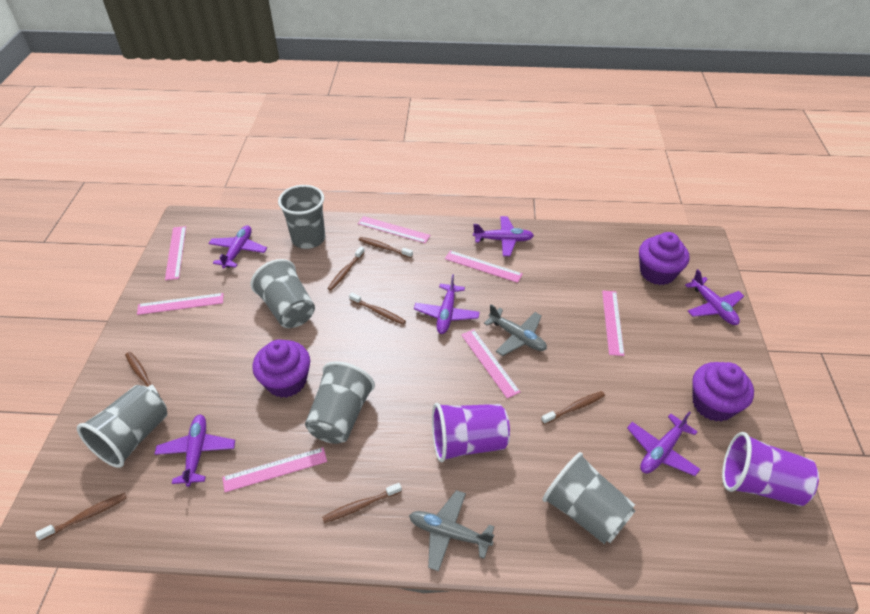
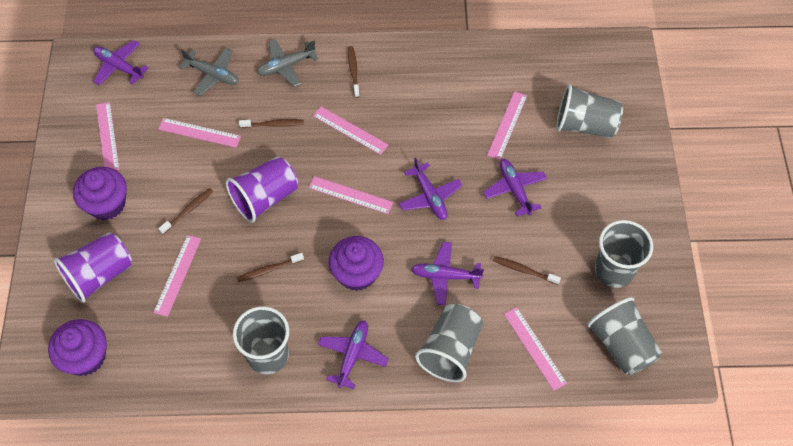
brown toothbrush: 7 -> 5
purple plane: 6 -> 5

